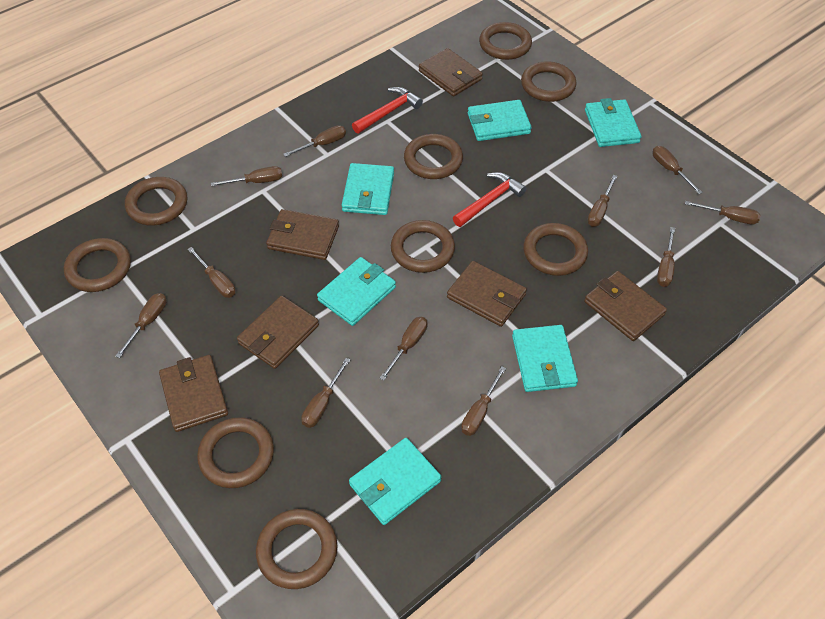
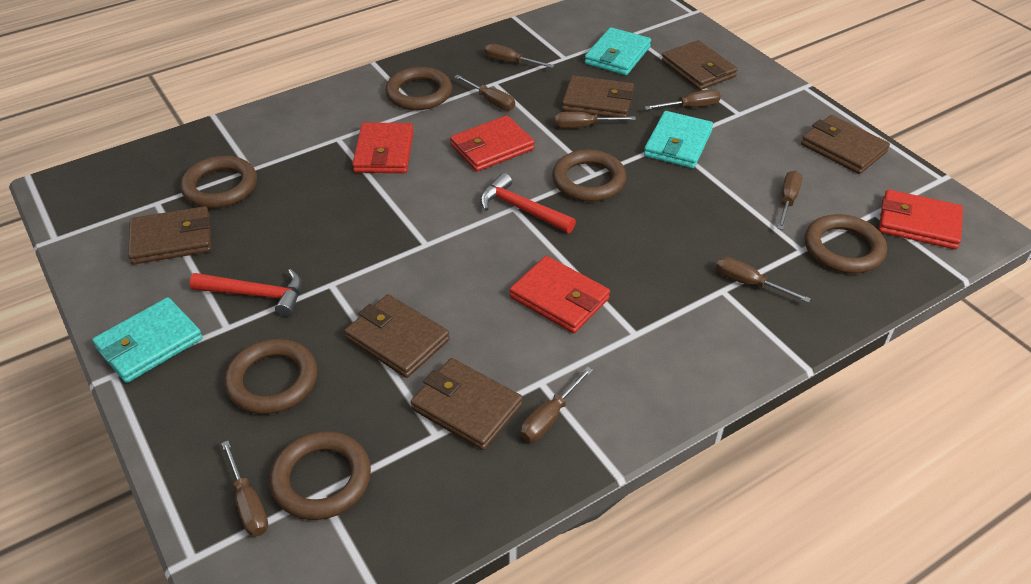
brown ring: 9 -> 6
brown screwdriver: 11 -> 8
red wallet: 0 -> 4
turquoise wallet: 6 -> 3

